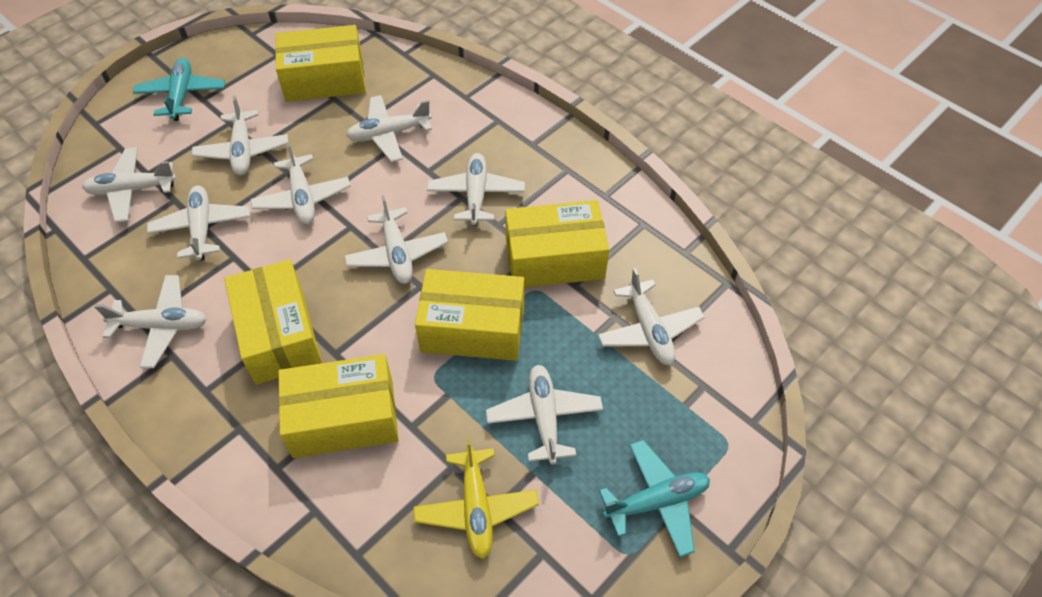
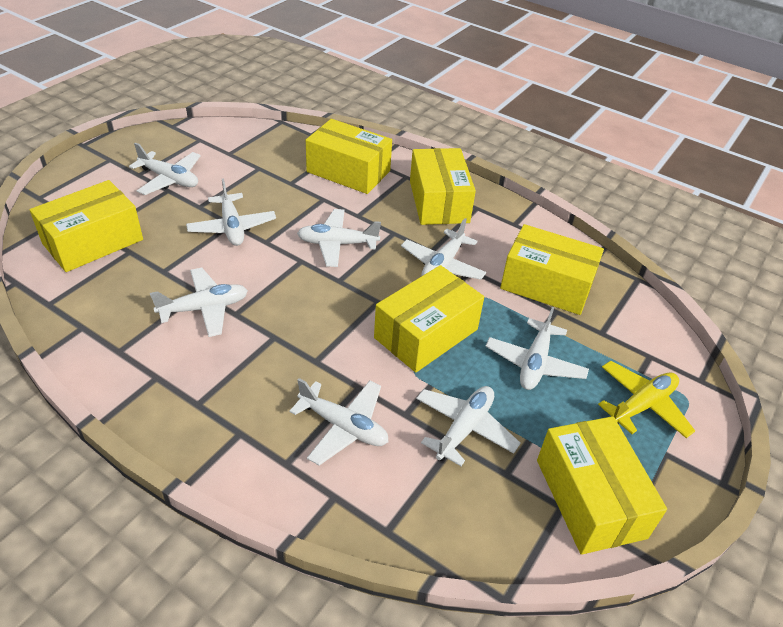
turquoise plane: 2 -> 0
white plane: 10 -> 8
yellow box: 5 -> 6

